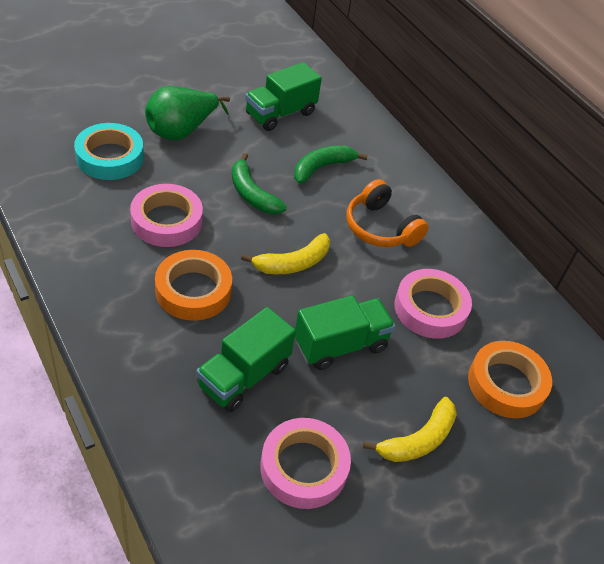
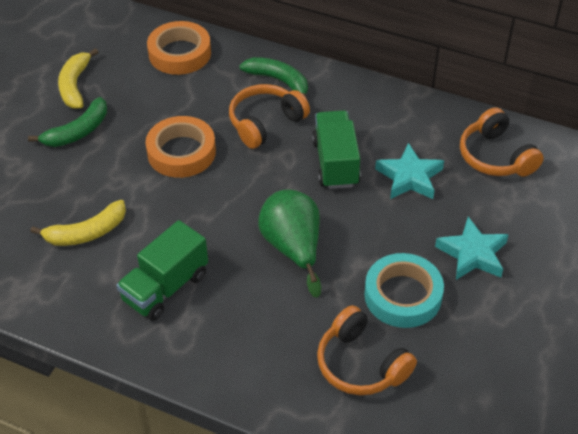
green truck: 3 -> 2
orange headphones: 1 -> 3
pink tape: 3 -> 0
turquoise star: 0 -> 2

